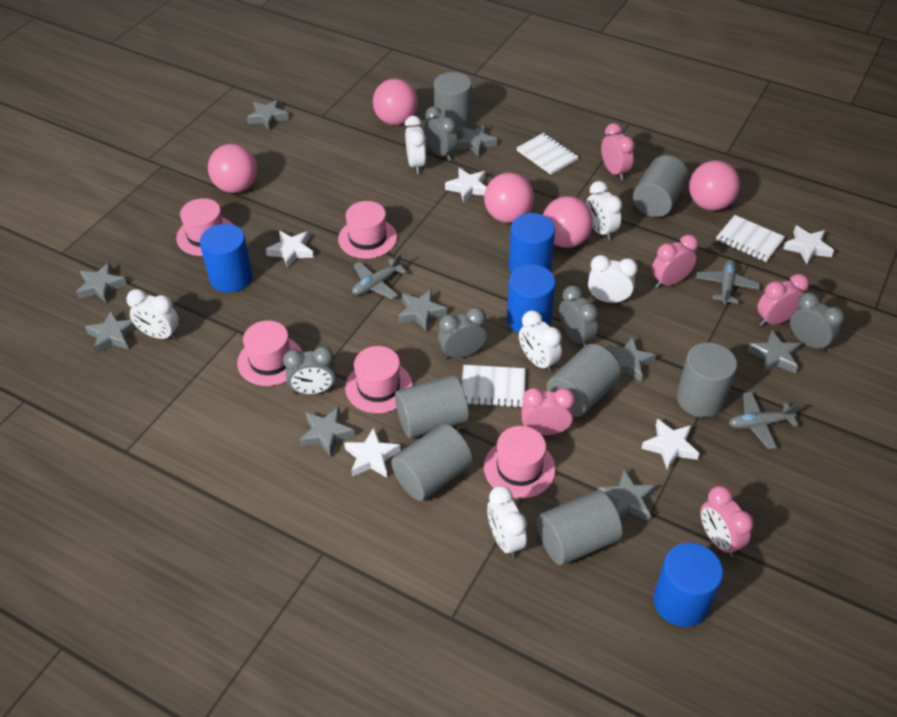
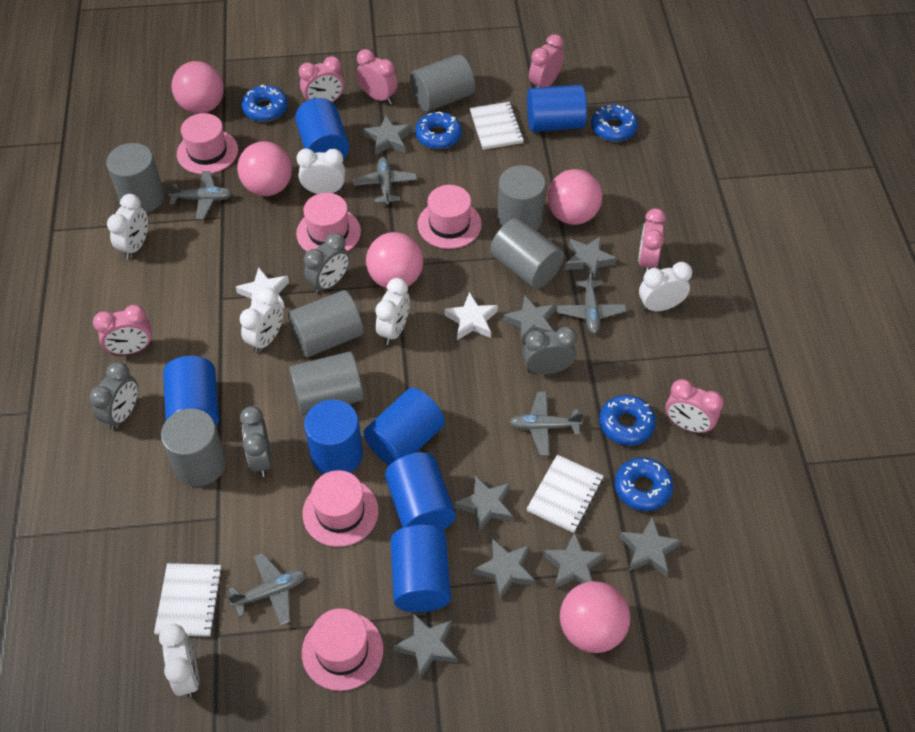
blue cylinder: 4 -> 7
blue donut: 0 -> 5
grey clock: 5 -> 4
grey plane: 3 -> 5
grey star: 9 -> 8
pink clock: 5 -> 6
white star: 5 -> 2

